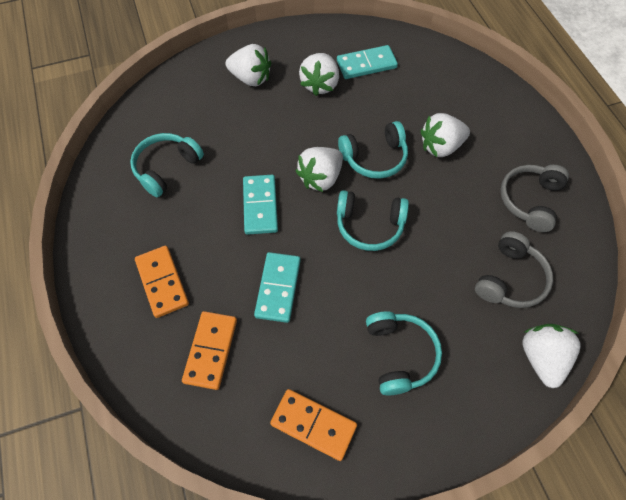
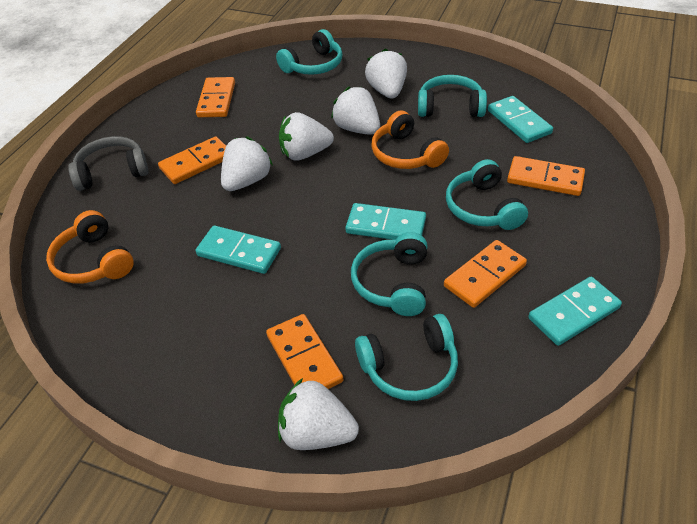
grey headphones: 2 -> 1
orange domino: 3 -> 5
orange headphones: 0 -> 2
turquoise domino: 3 -> 4
turquoise headphones: 4 -> 5

